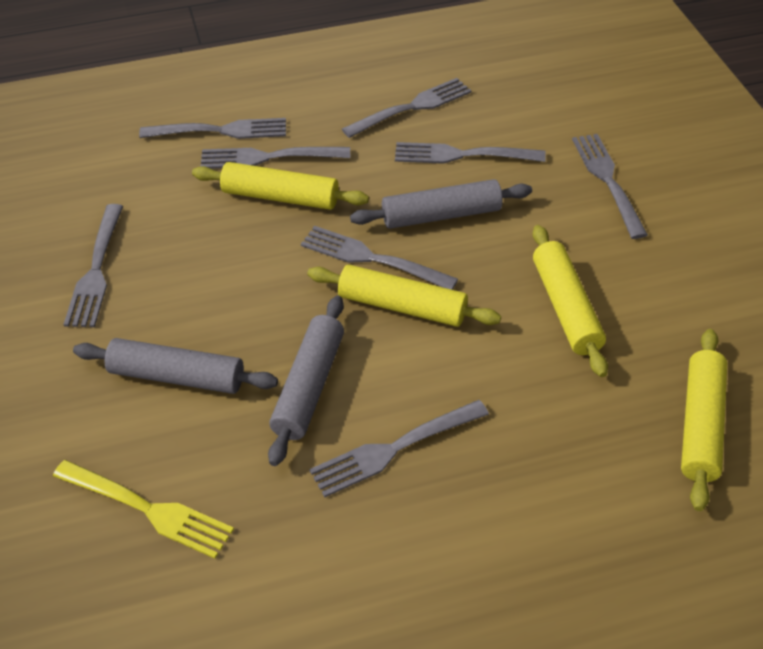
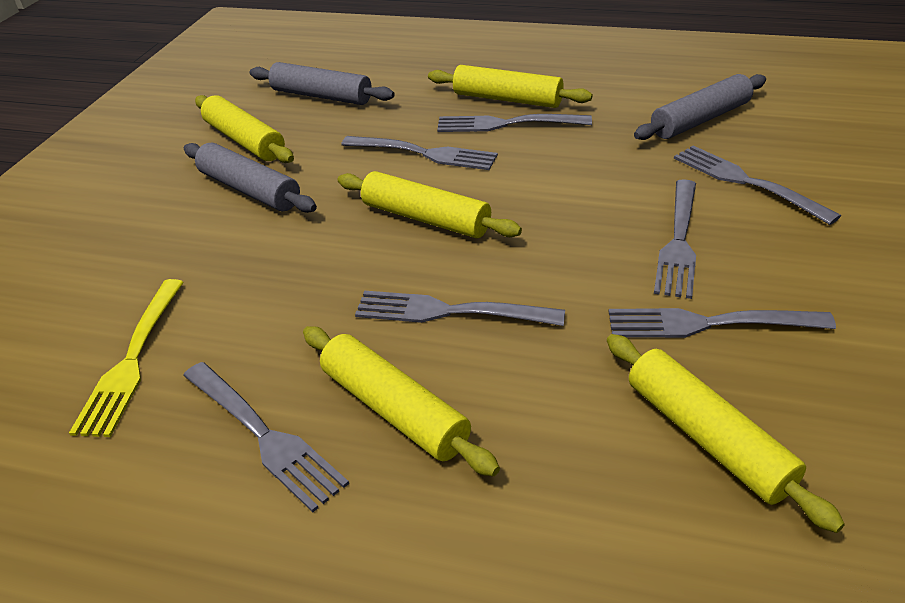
grey fork: 8 -> 7
yellow rolling pin: 4 -> 5

